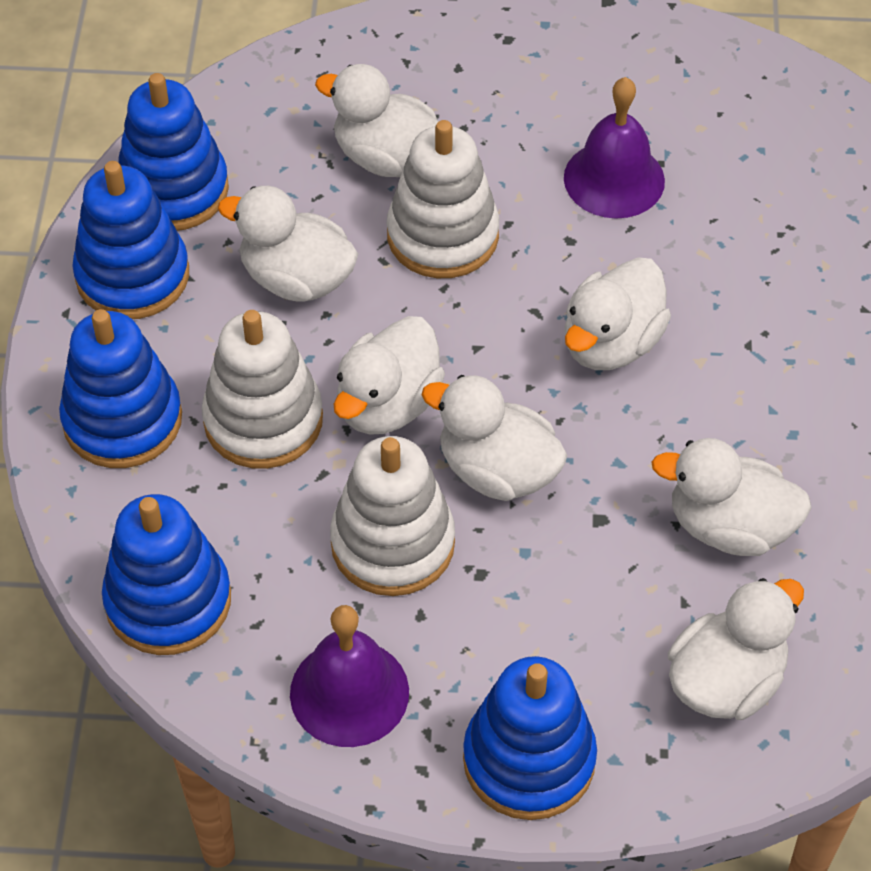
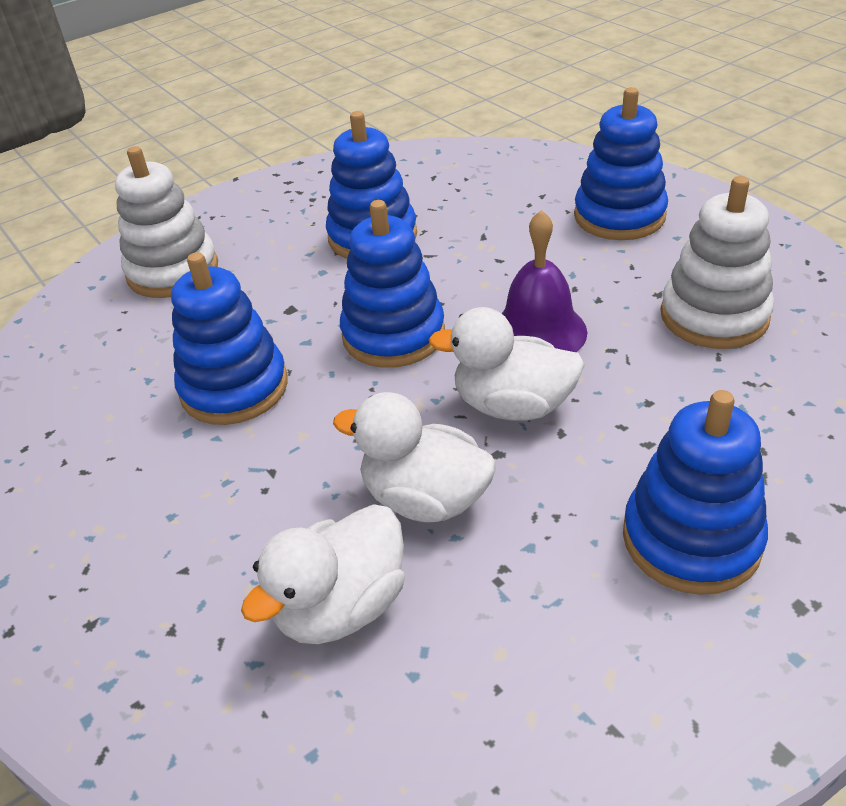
purple bell: 2 -> 1
white duck: 7 -> 3
white stacking toy: 3 -> 2

